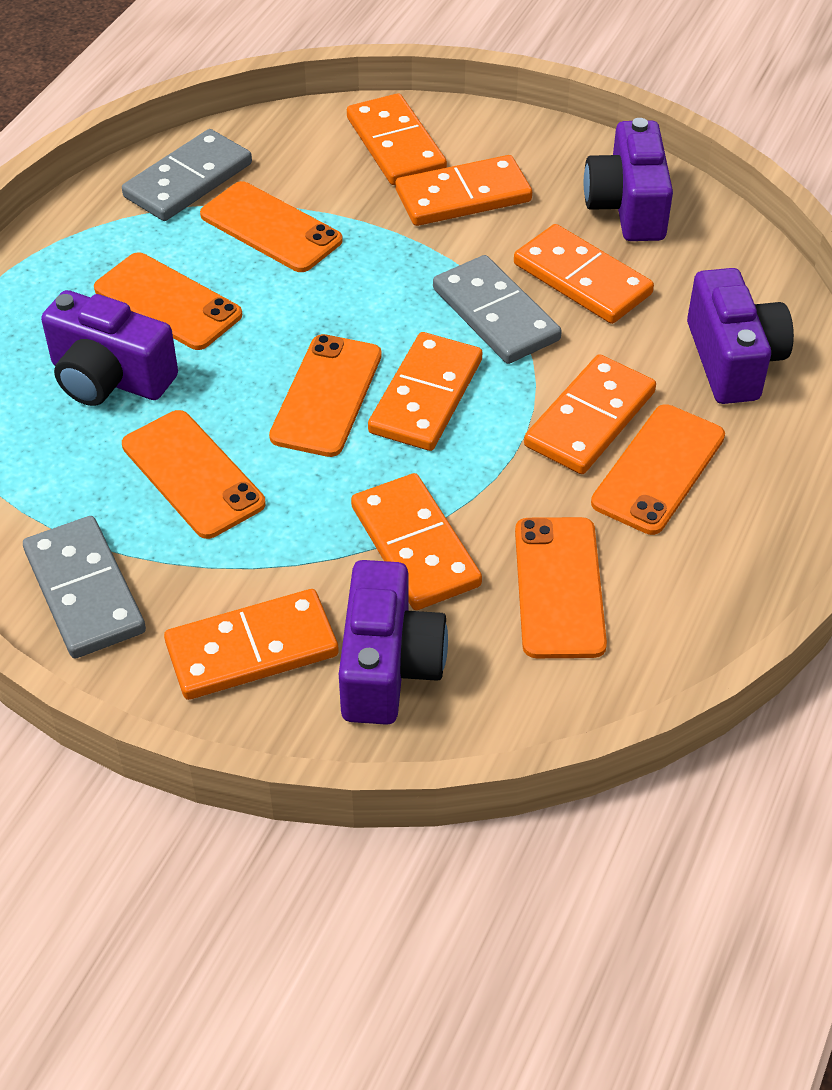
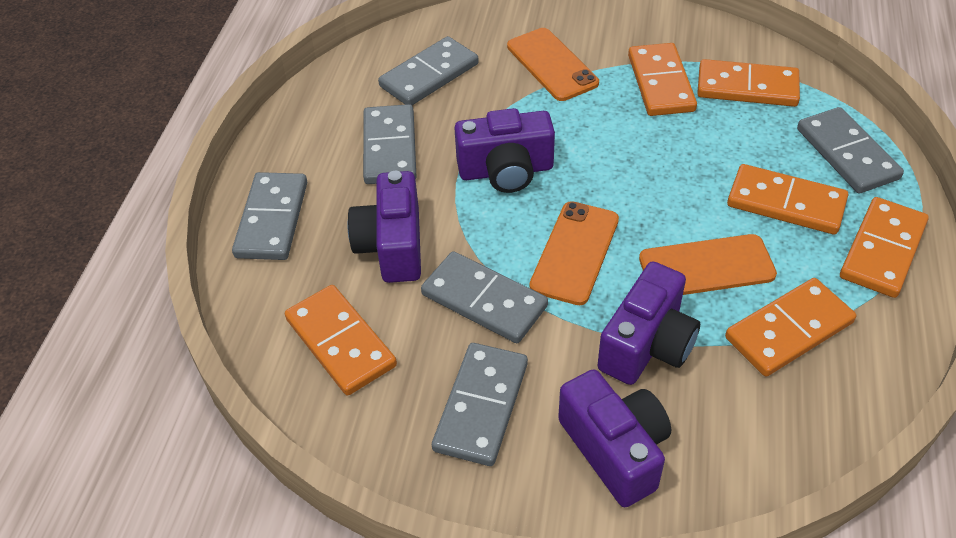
grey domino: 3 -> 6
orange domino: 7 -> 6
orange phone: 6 -> 3

